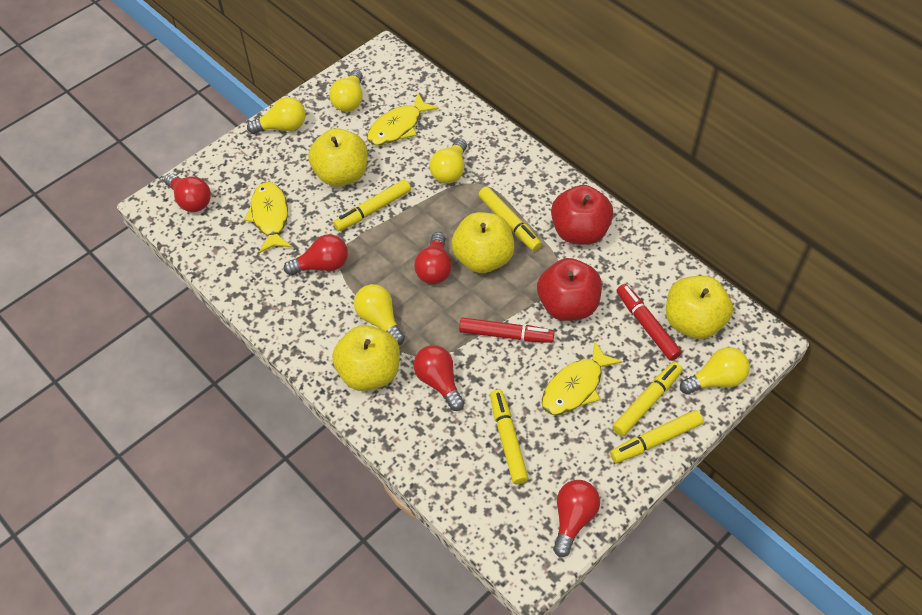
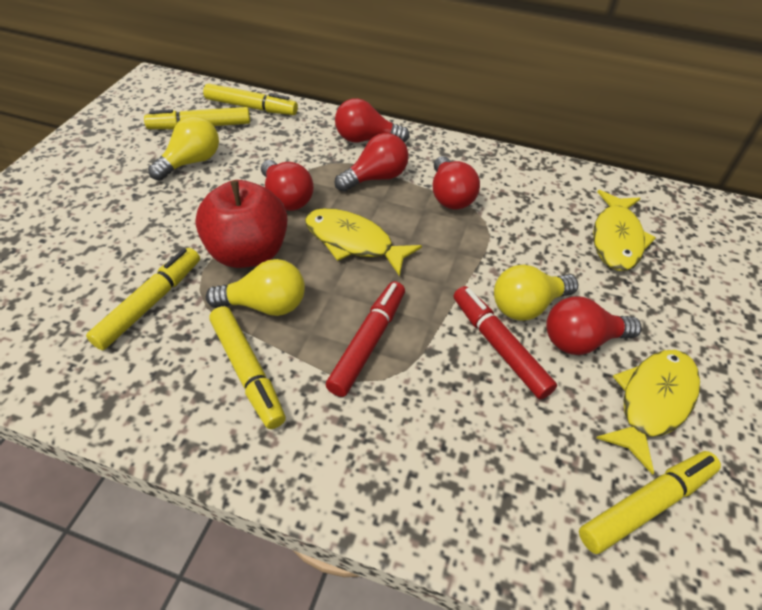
red apple: 2 -> 1
yellow apple: 4 -> 0
yellow light bulb: 5 -> 3

